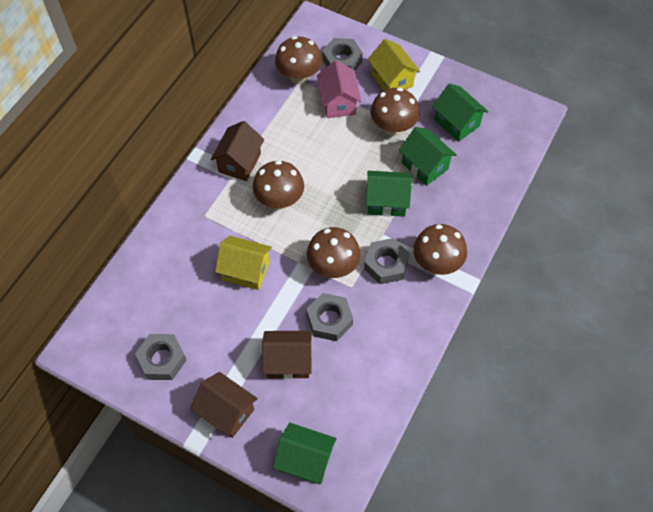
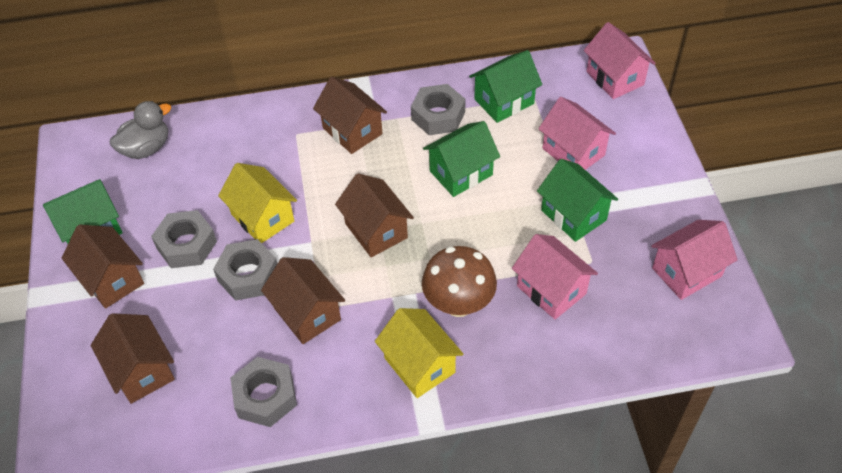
brown house: 3 -> 5
brown mushroom: 5 -> 1
grey duck: 0 -> 1
pink house: 1 -> 4

